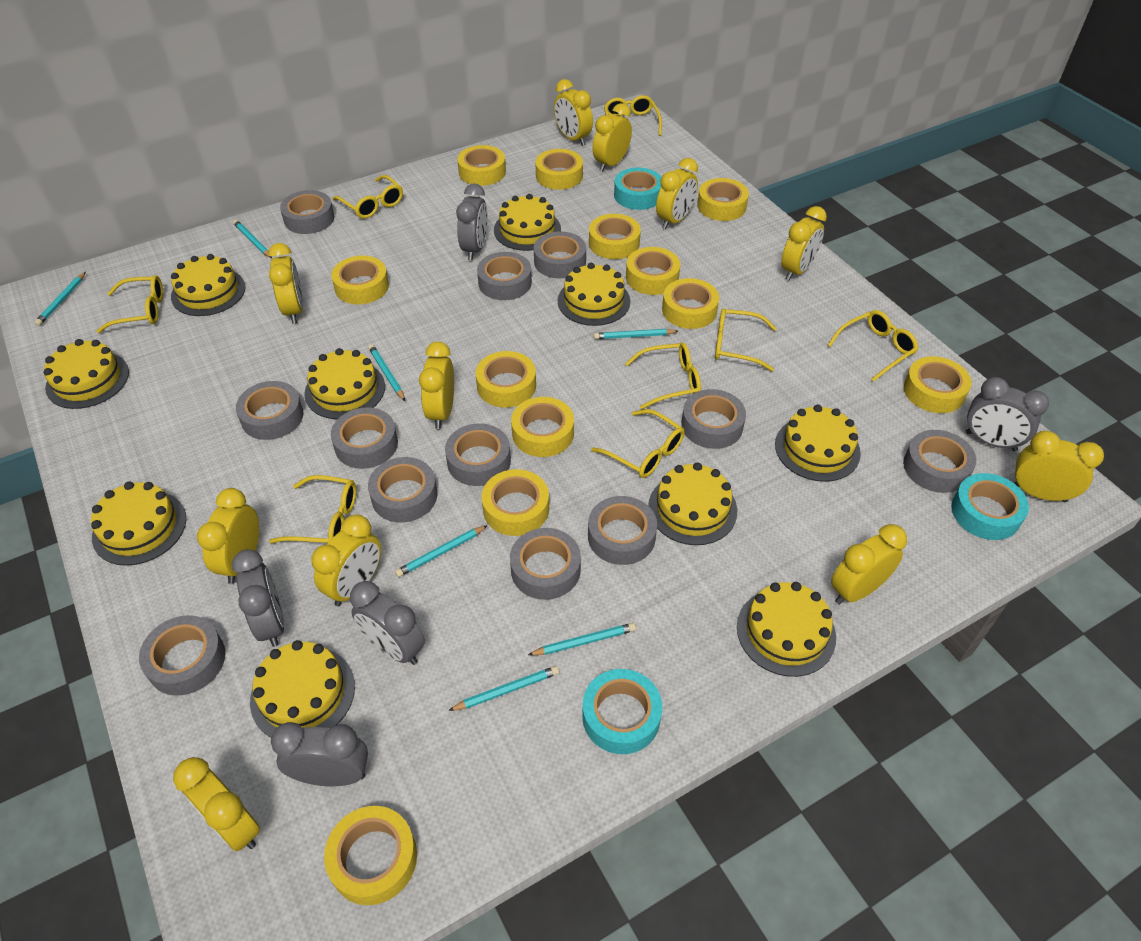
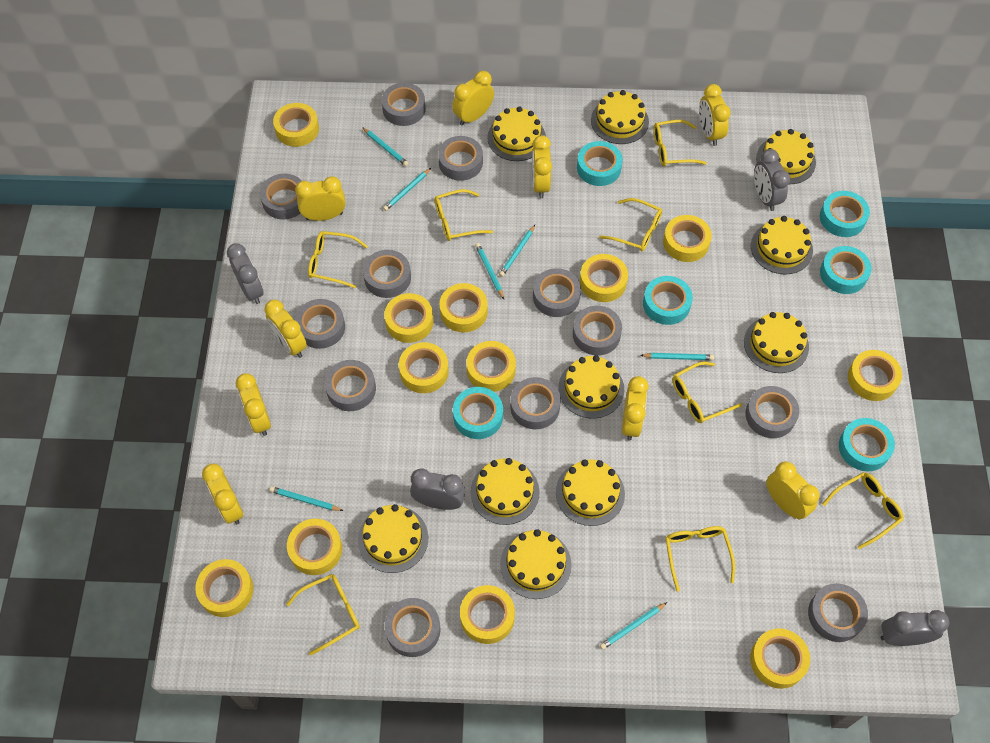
grey clock: 5 -> 4
turquoise tape: 3 -> 6
yellow clock: 11 -> 9

